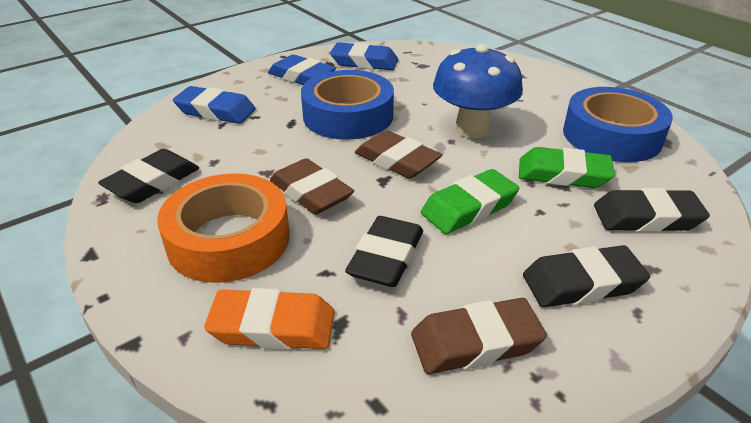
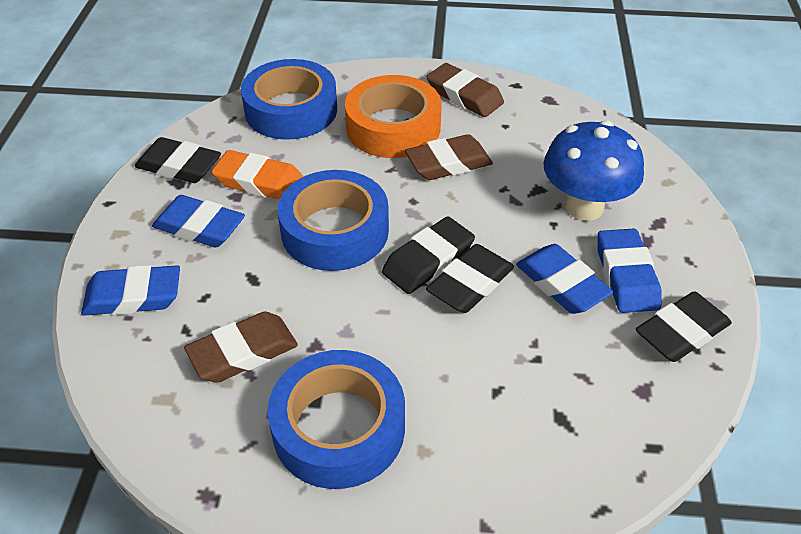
blue eraser: 3 -> 4
blue tape: 2 -> 3
green eraser: 2 -> 0

